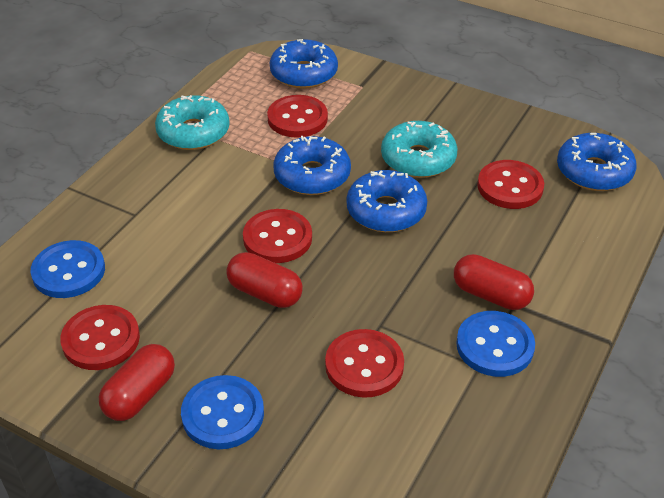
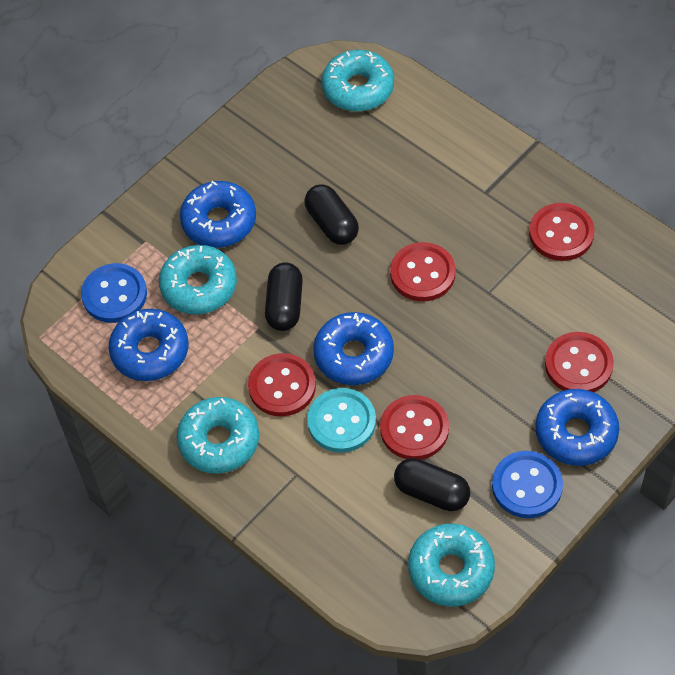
black capsule: 0 -> 3
blue button: 3 -> 2
red capsule: 3 -> 0
turquoise button: 0 -> 1
turquoise donut: 2 -> 4

